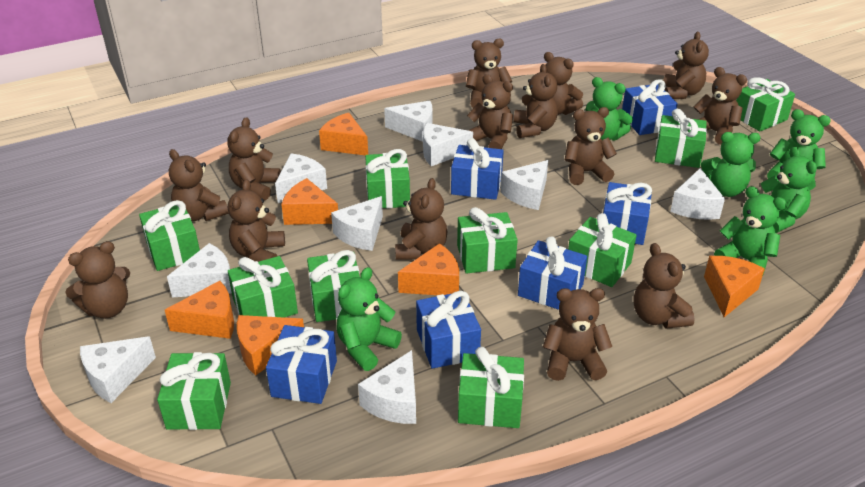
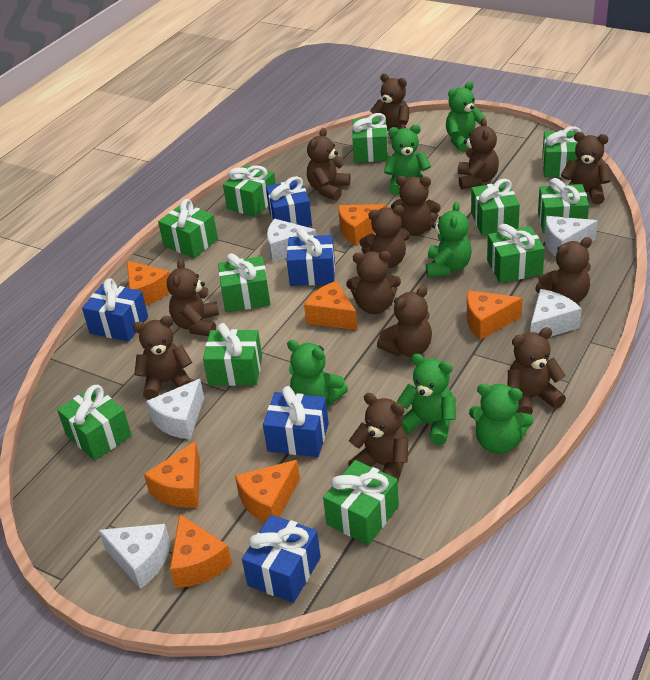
blue gift: 6 -> 5
brown teddy bear: 14 -> 13
green gift: 10 -> 11
orange cheese: 6 -> 7
white cheese: 9 -> 5

